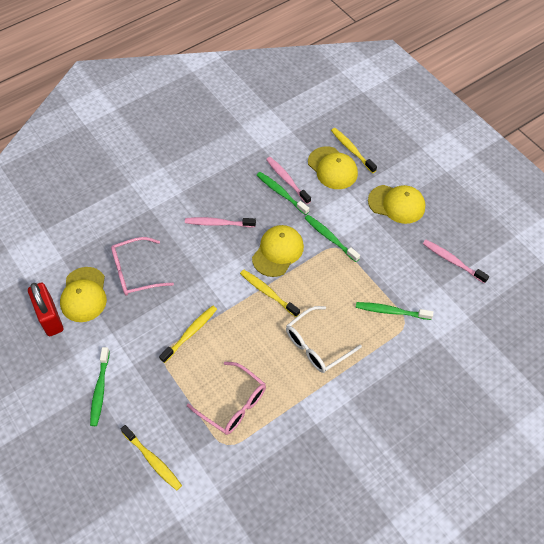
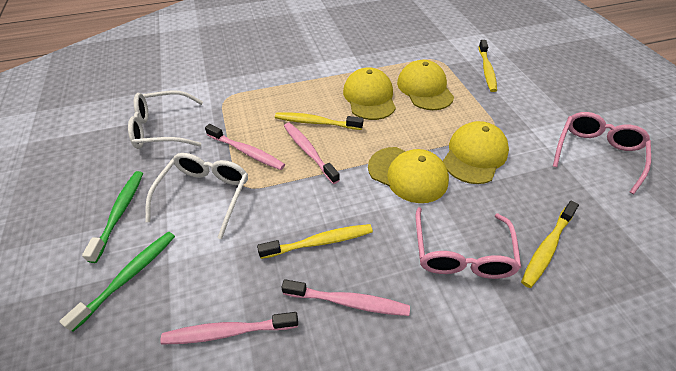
green toothbrush: 4 -> 2
pink toothbrush: 3 -> 4
red padlock: 1 -> 0
white glasses: 1 -> 2

